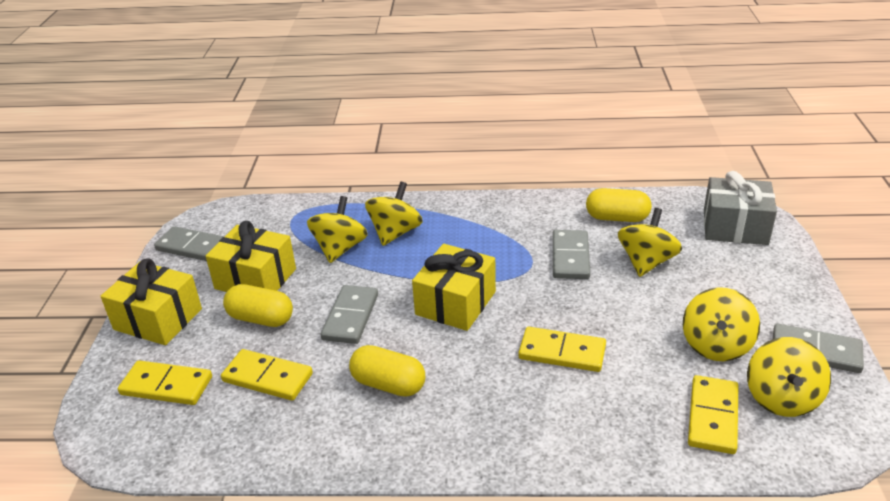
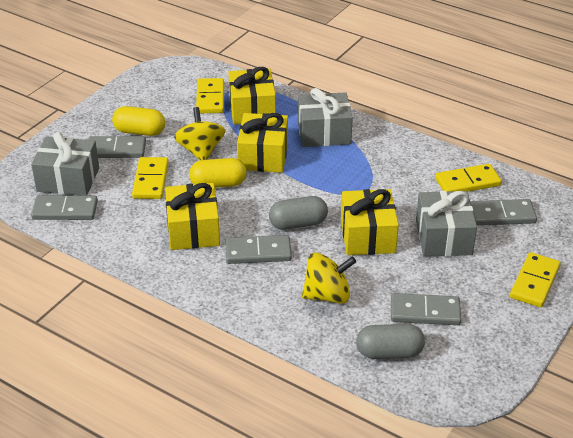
grey capsule: 0 -> 2
grey domino: 4 -> 5
grey gift: 1 -> 3
yellow capsule: 3 -> 2
yellow gift: 3 -> 4
yellow spinning top: 5 -> 2

